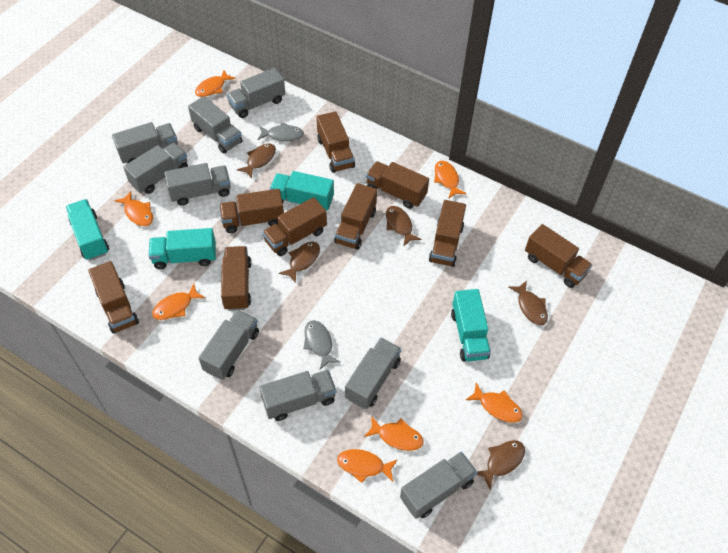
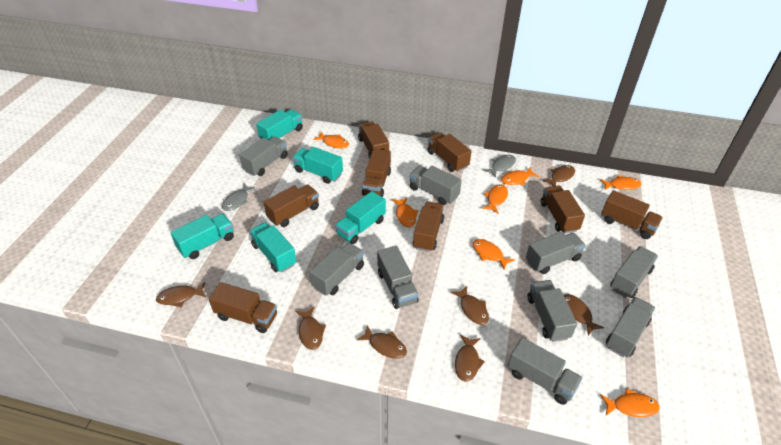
brown fish: 5 -> 7
brown truck: 9 -> 8
turquoise truck: 4 -> 5

